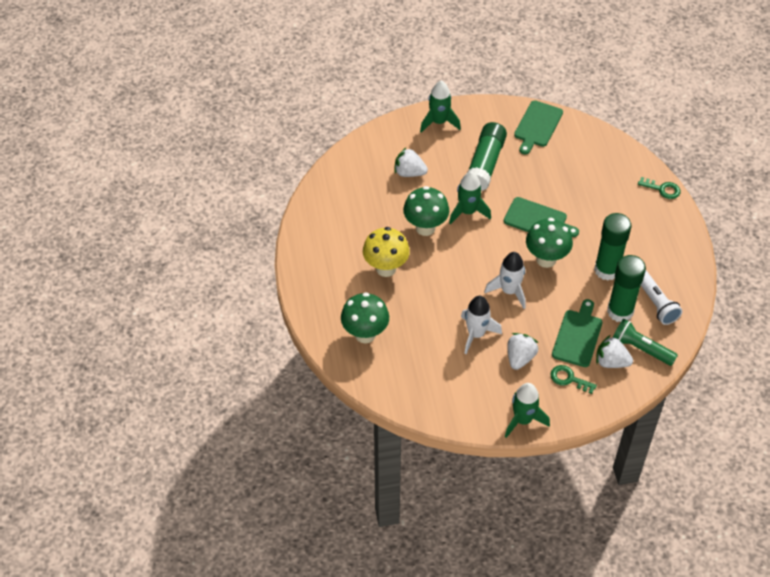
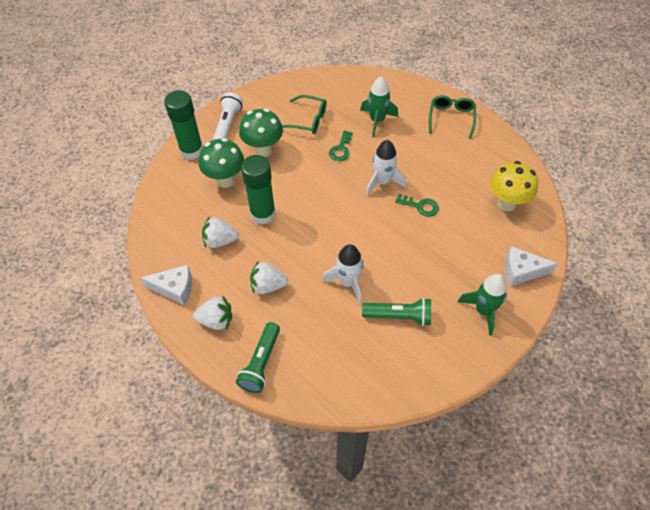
green cutting board: 3 -> 0
green flashlight: 1 -> 2
green glasses: 0 -> 2
green glue stick: 3 -> 2
green mushroom: 3 -> 2
green rocket: 3 -> 2
white cheese: 0 -> 2

